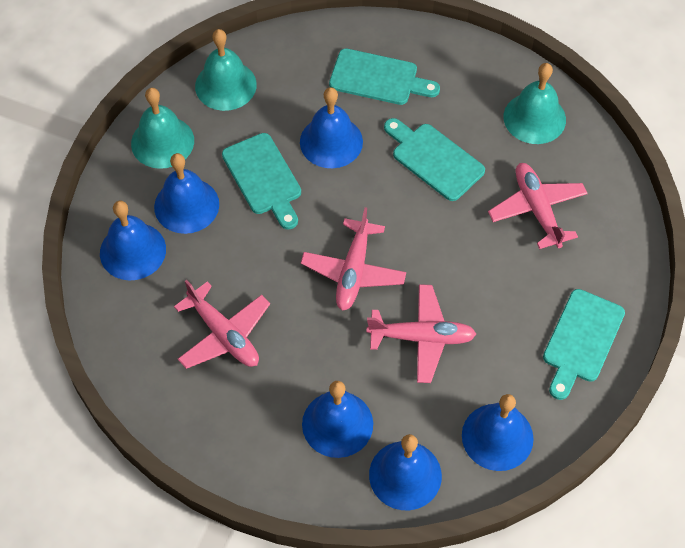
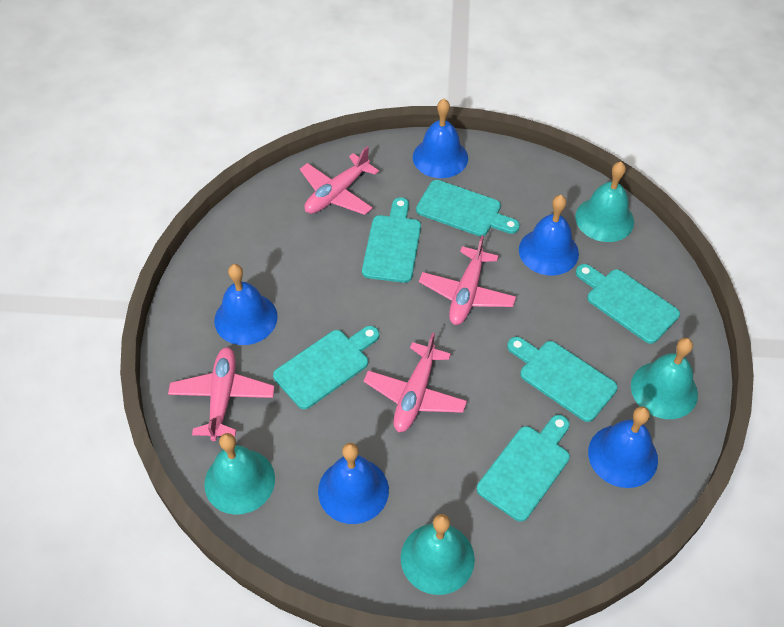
blue bell: 6 -> 5
turquoise bell: 3 -> 4
turquoise cutting board: 4 -> 6

